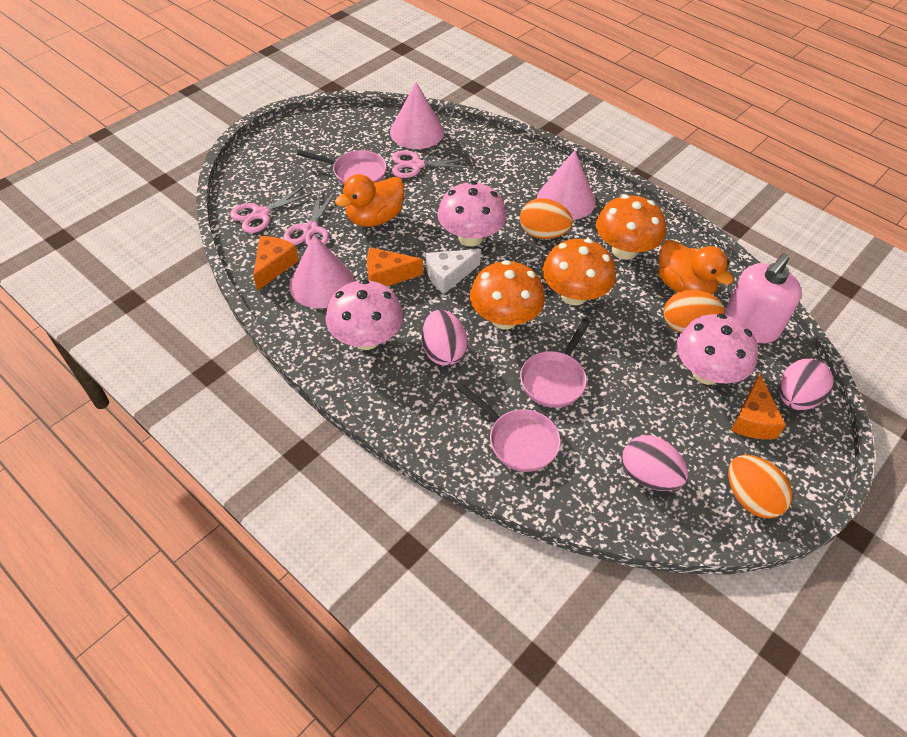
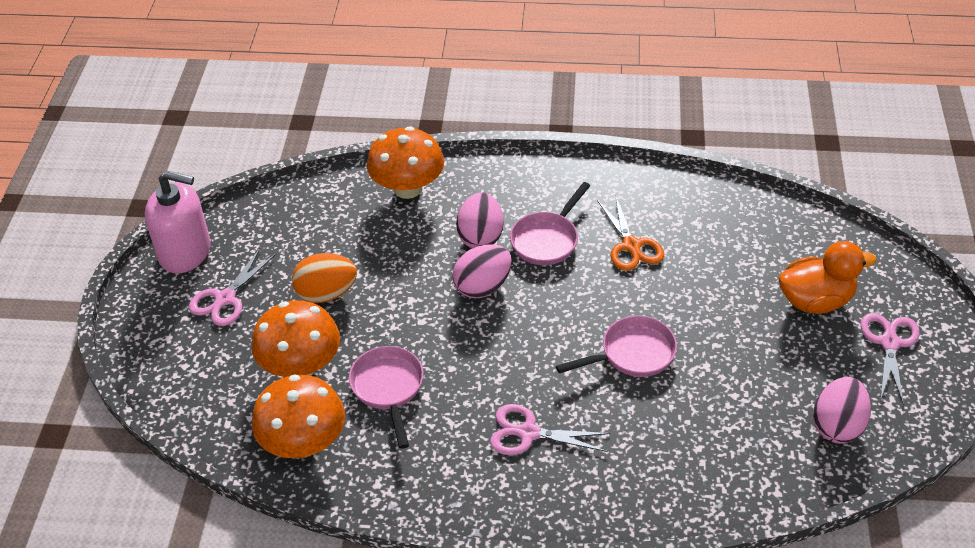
orange cheese: 3 -> 0
orange duck: 2 -> 1
orange egg: 3 -> 1
orange scissors: 0 -> 1
pink cone: 3 -> 0
pink mushroom: 3 -> 0
white cheese: 1 -> 0

